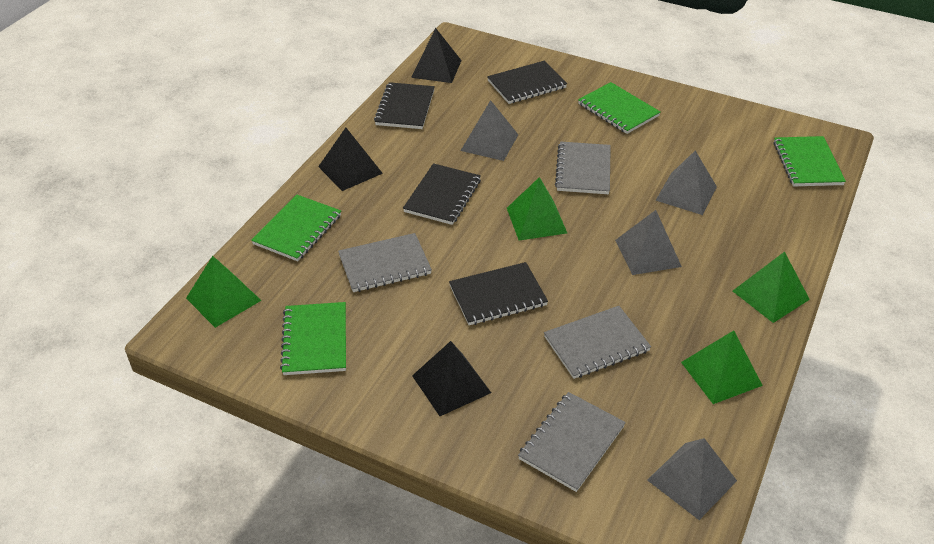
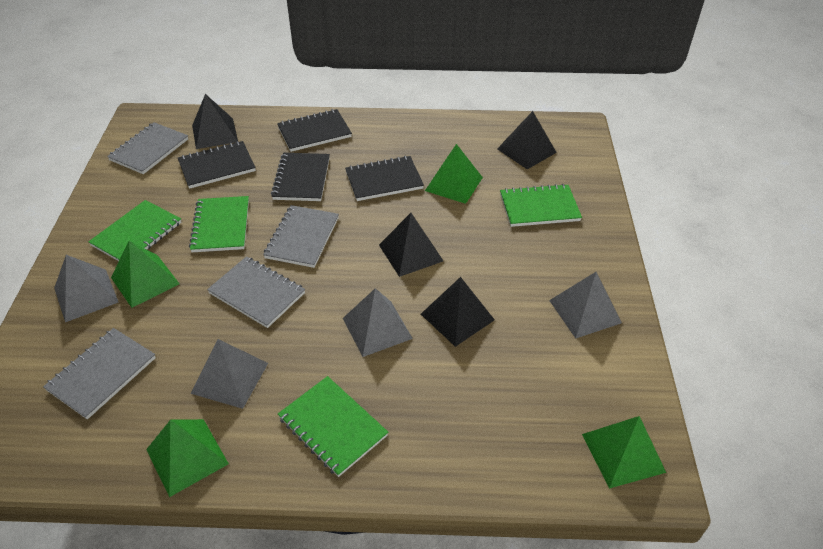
black pyramid: 3 -> 4

